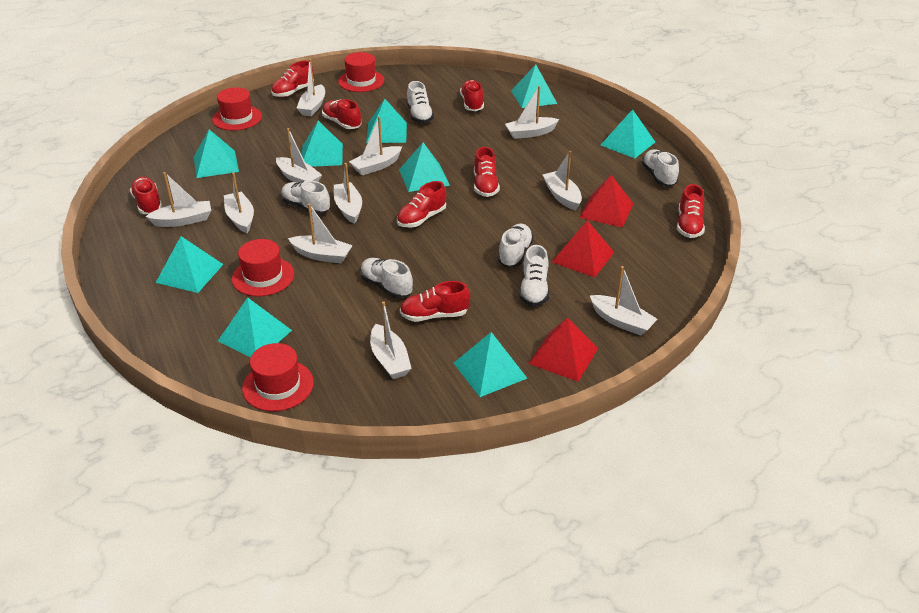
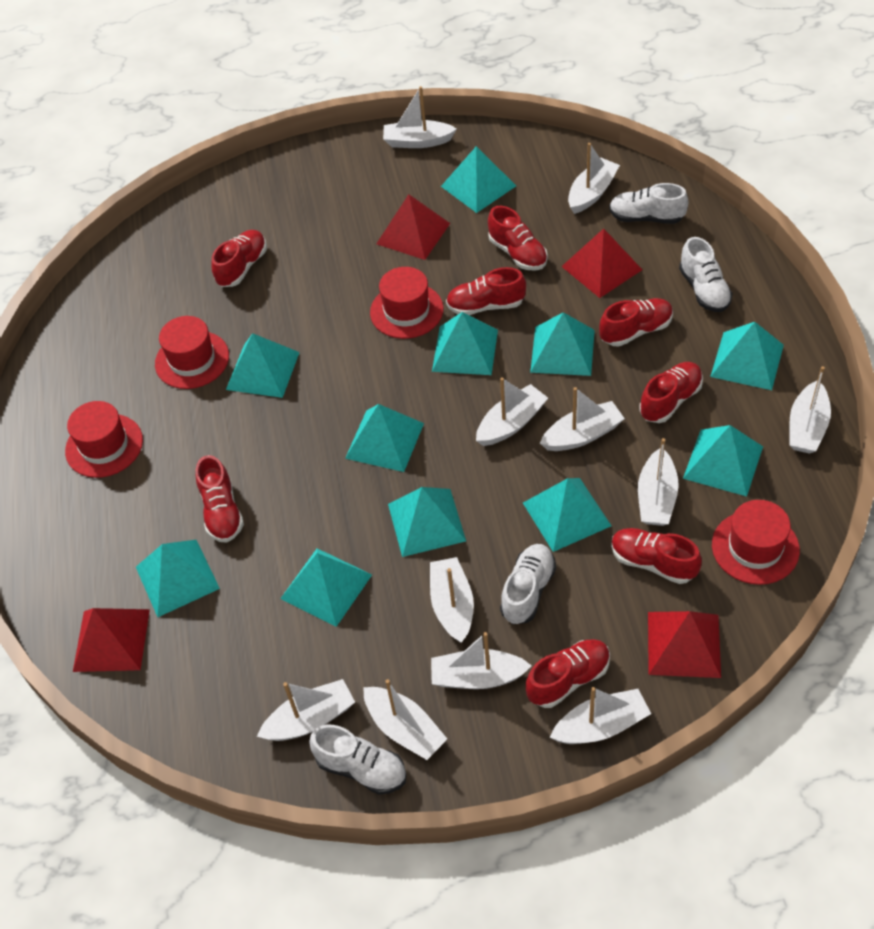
red pyramid: 3 -> 4
turquoise pyramid: 9 -> 11
white shoe: 6 -> 4

